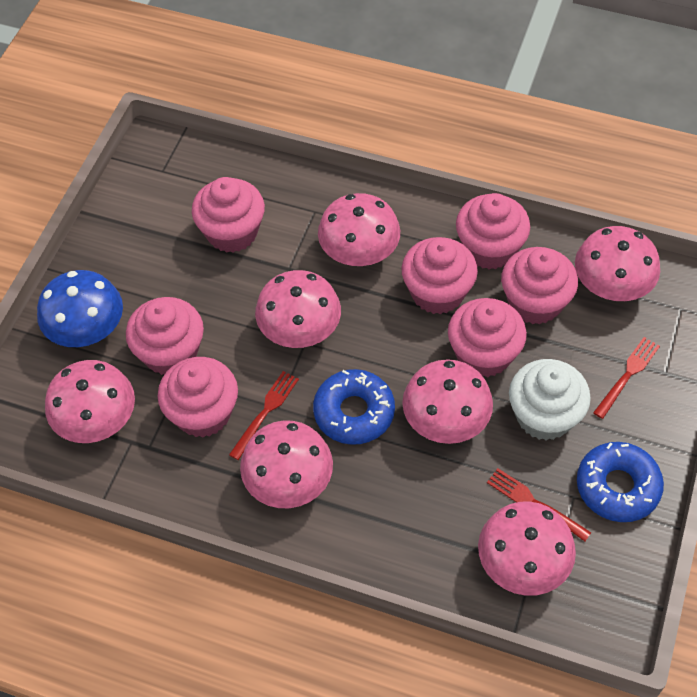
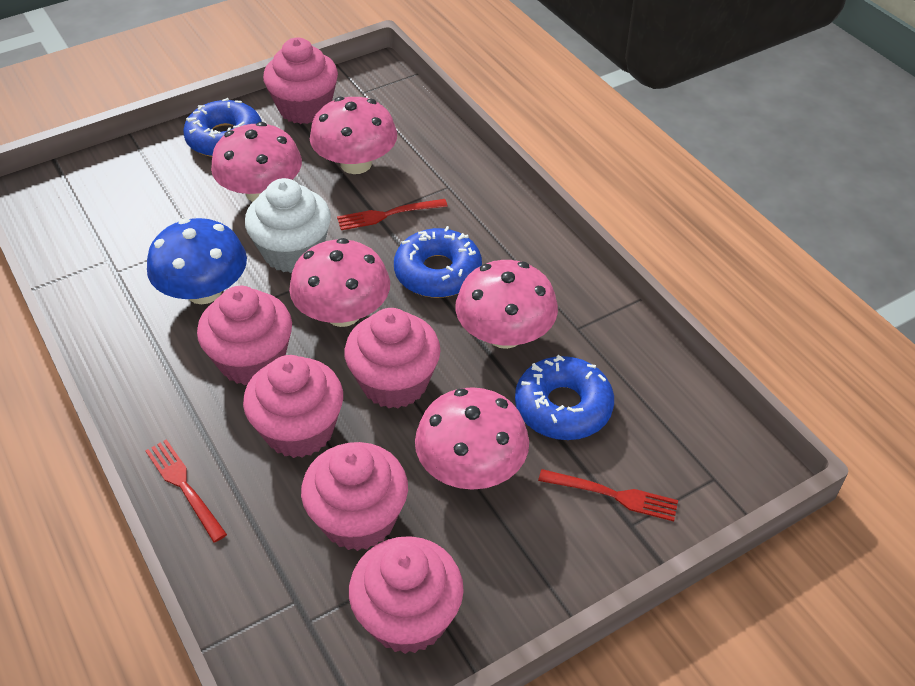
blue donut: 2 -> 3
pink cupcake: 7 -> 6
pink mushroom: 7 -> 5

